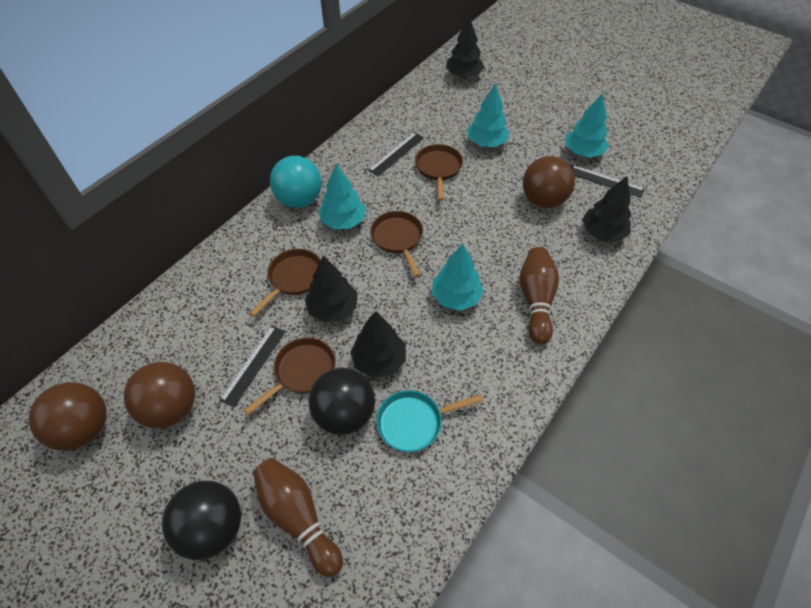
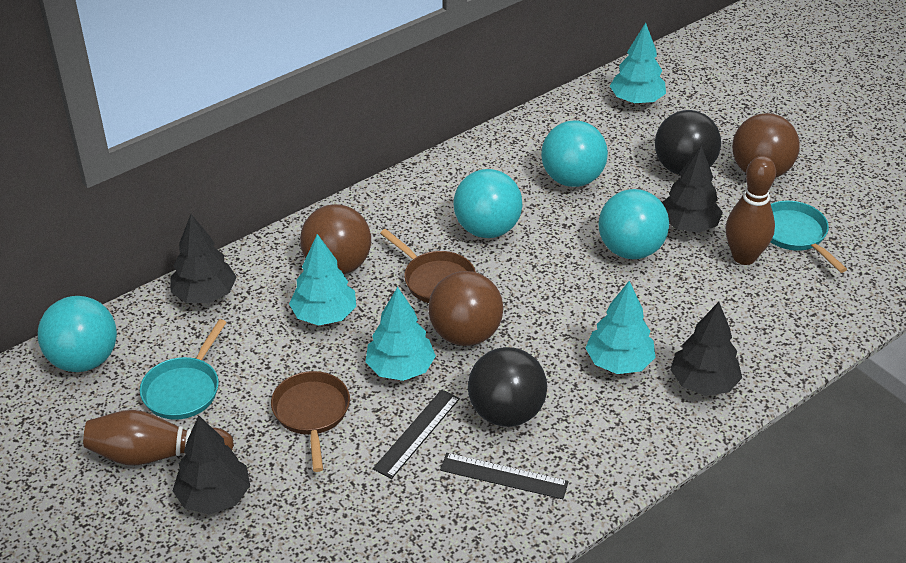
black ruler: 3 -> 2
brown pan: 4 -> 2
turquoise ball: 1 -> 4
turquoise pan: 1 -> 2

